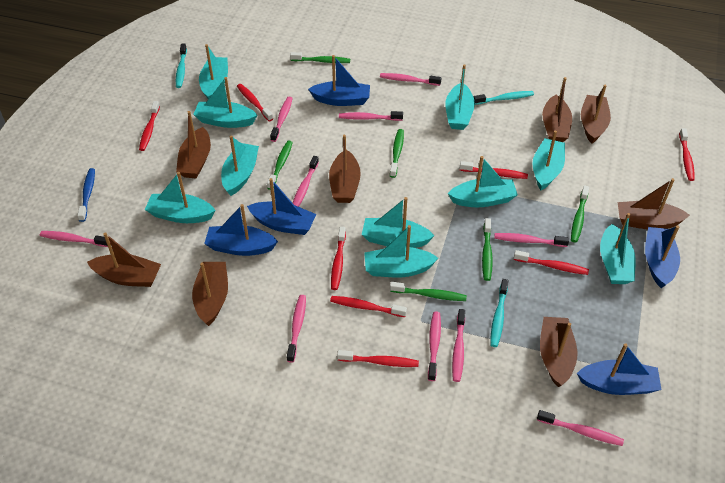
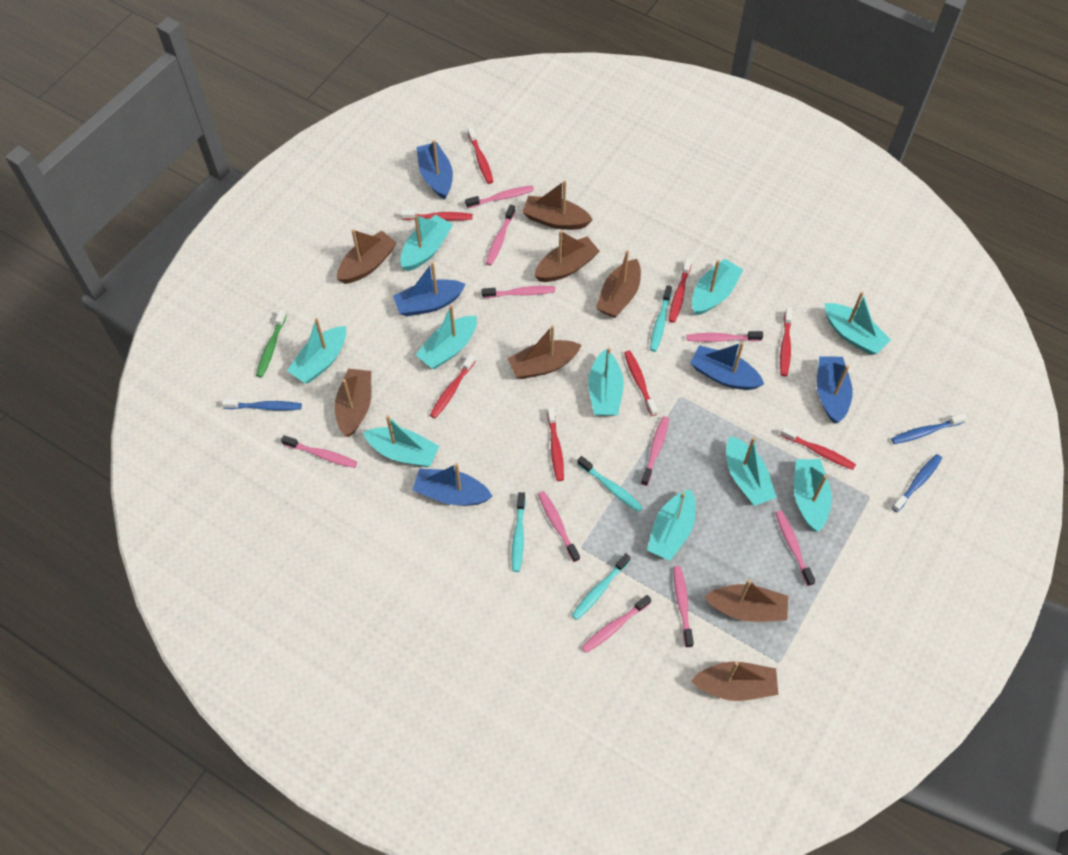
blue toothbrush: 1 -> 3
green toothbrush: 6 -> 1
turquoise toothbrush: 3 -> 4

